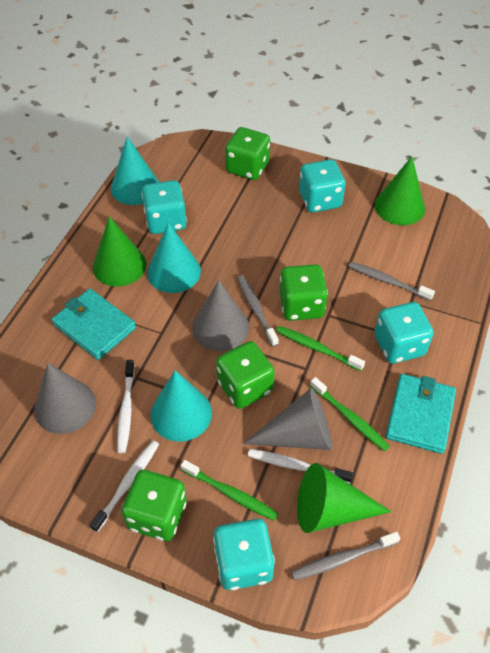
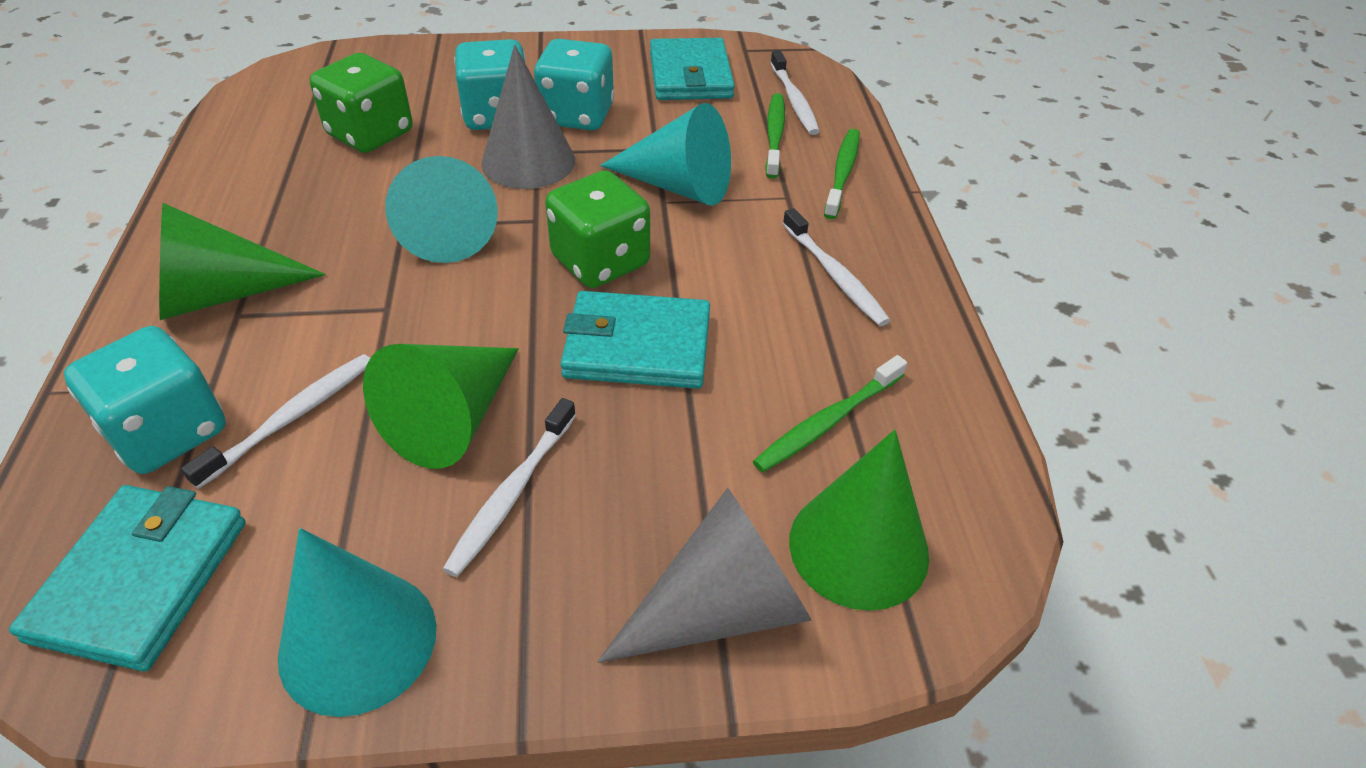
green dice: 4 -> 2
grey cone: 3 -> 2
grey toothbrush: 3 -> 0
turquoise dice: 4 -> 3
turquoise wallet: 2 -> 3
white toothbrush: 3 -> 4

